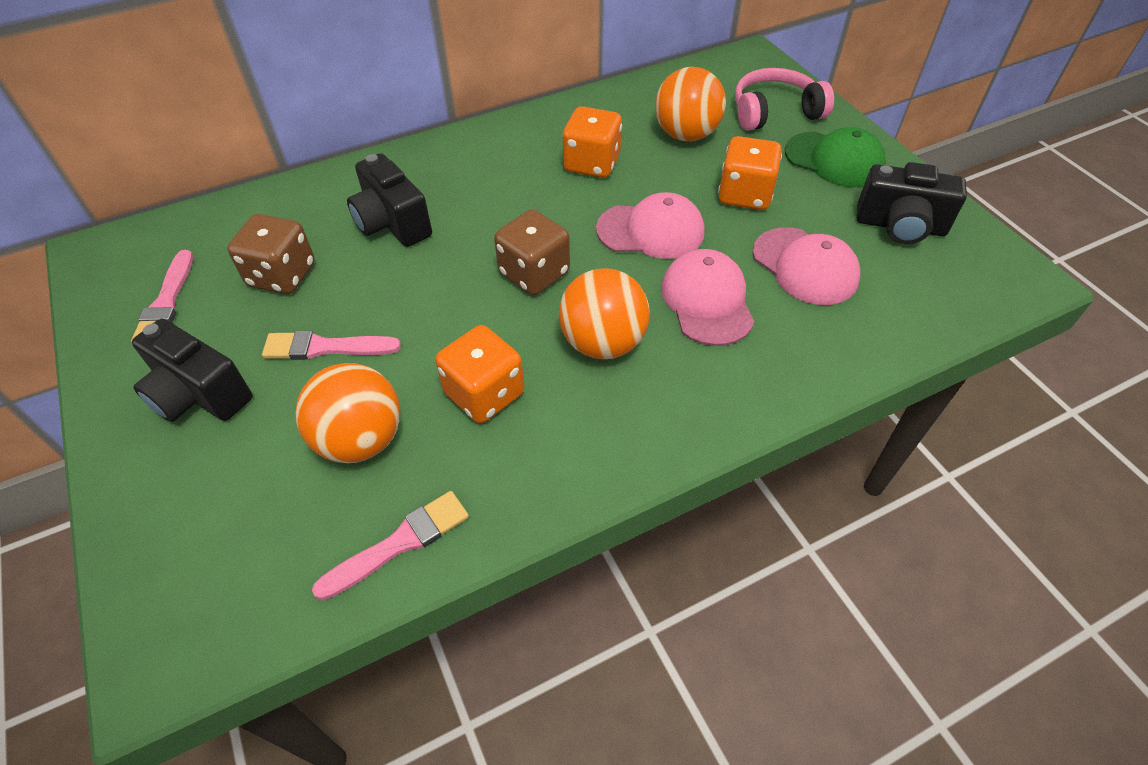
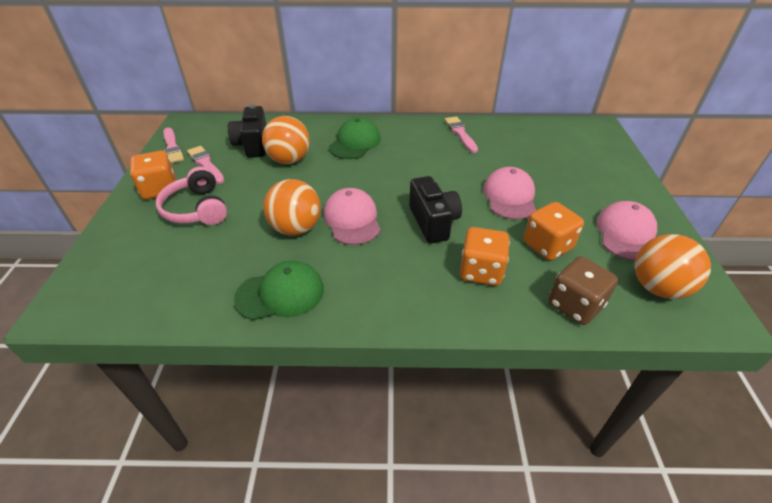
black camera: 3 -> 2
brown dice: 2 -> 1
green cap: 1 -> 2

